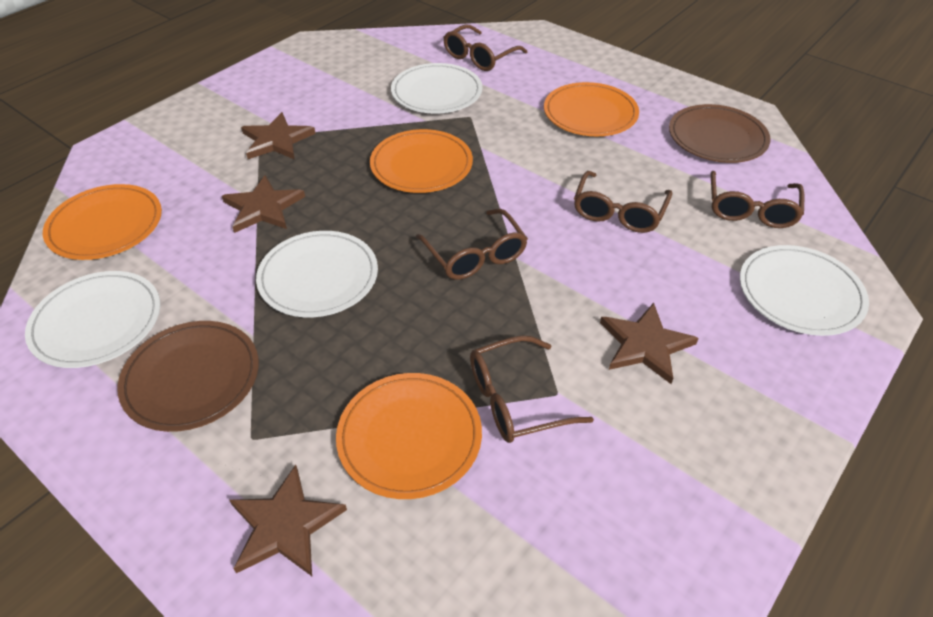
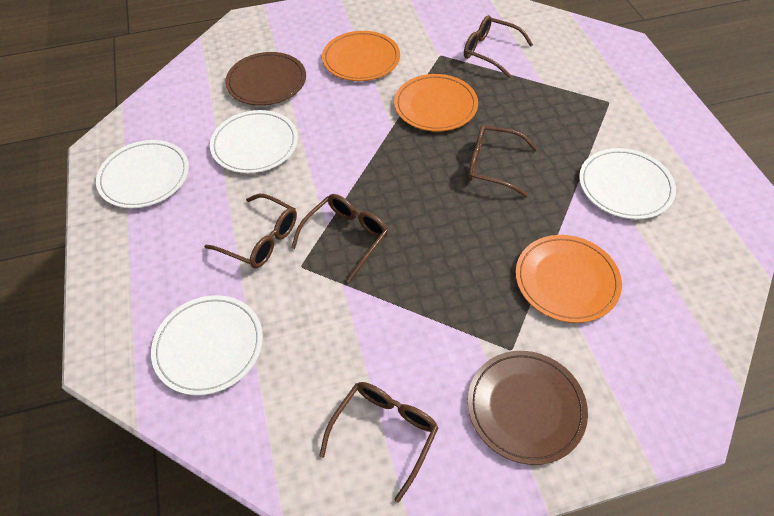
brown star: 4 -> 0
orange plate: 4 -> 3

